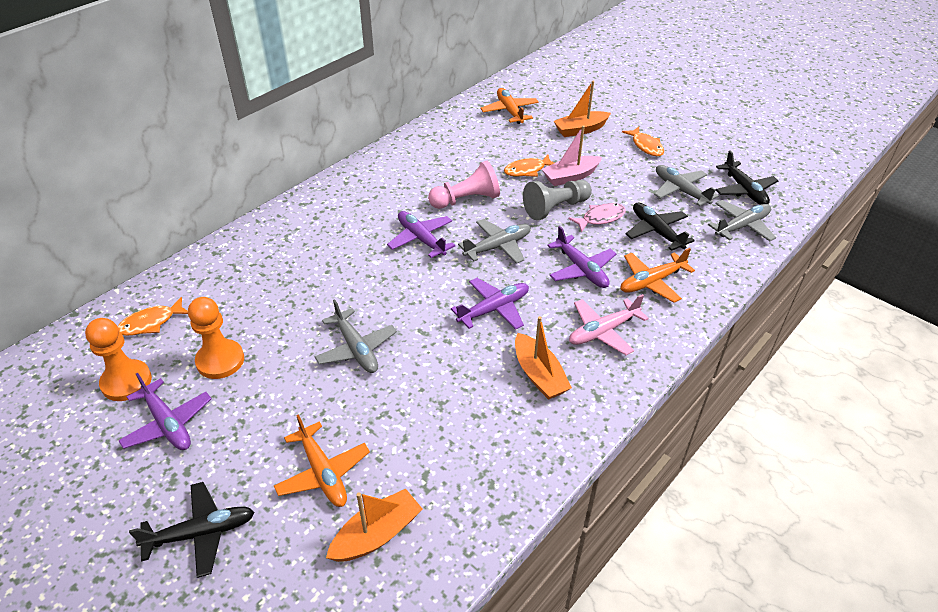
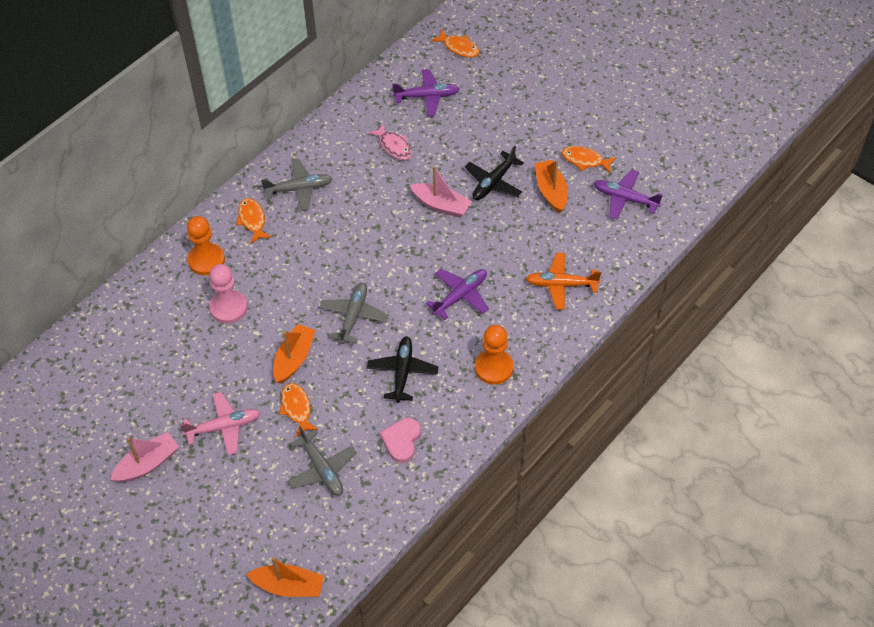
black plane: 3 -> 2
grey pawn: 1 -> 0
grey plane: 4 -> 3
orange fish: 3 -> 4
orange plane: 3 -> 1
pink boat: 1 -> 2
pink heart: 0 -> 1
purple plane: 4 -> 3

